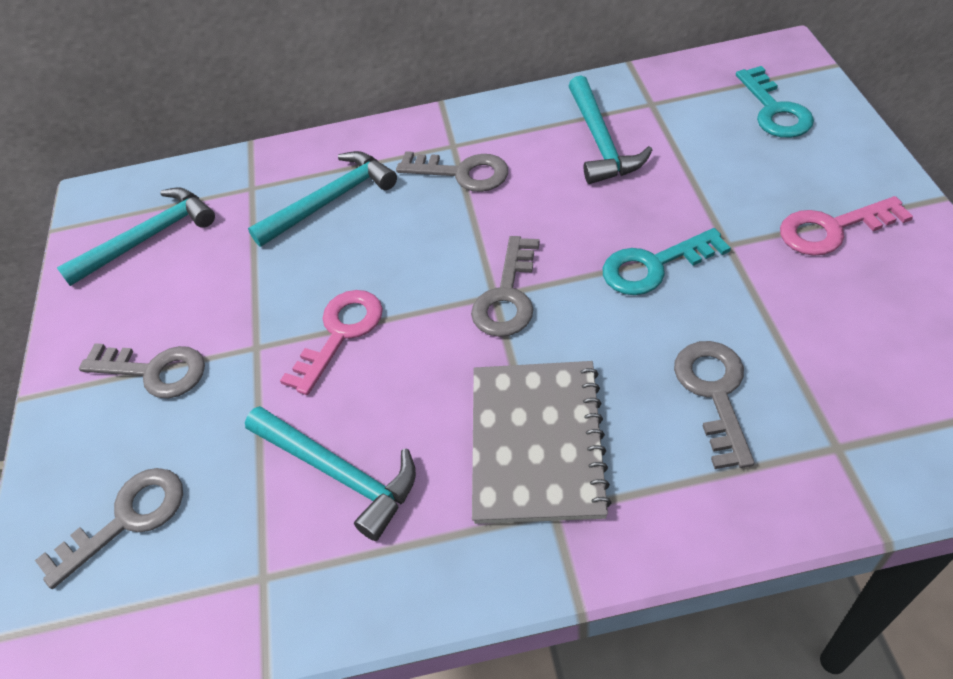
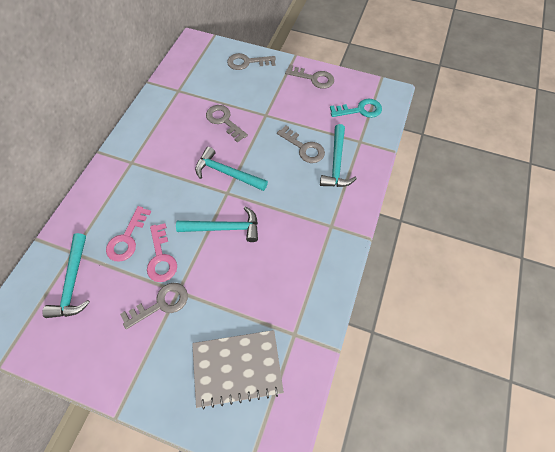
turquoise key: 2 -> 1

